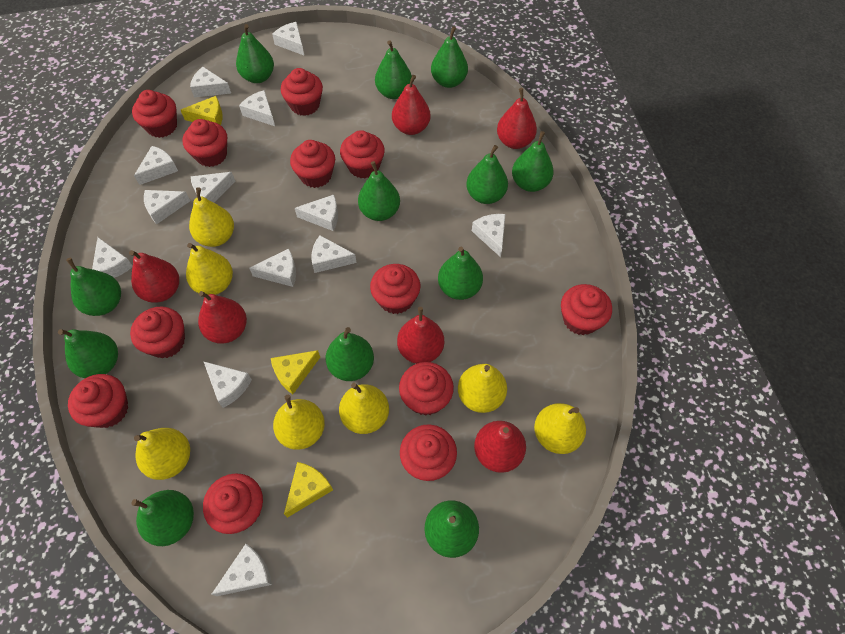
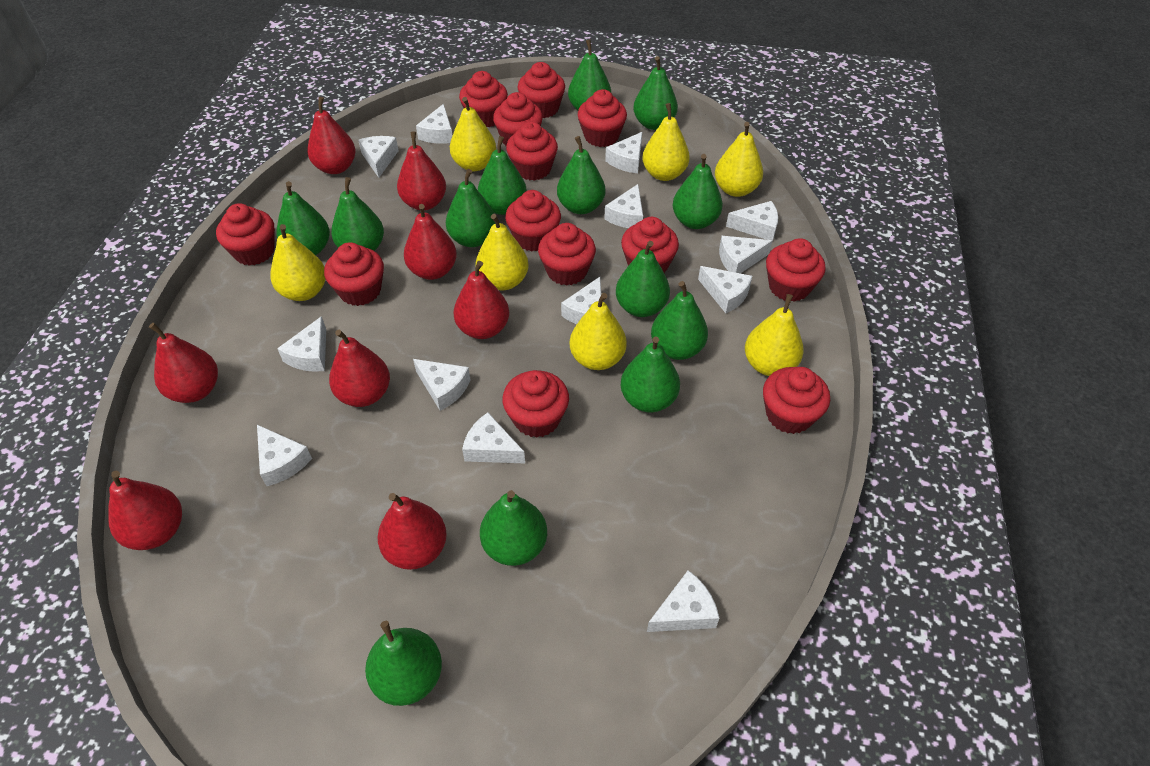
green pear: 12 -> 13
red cupcake: 12 -> 13
red pear: 6 -> 8
yellow cheese: 3 -> 0

